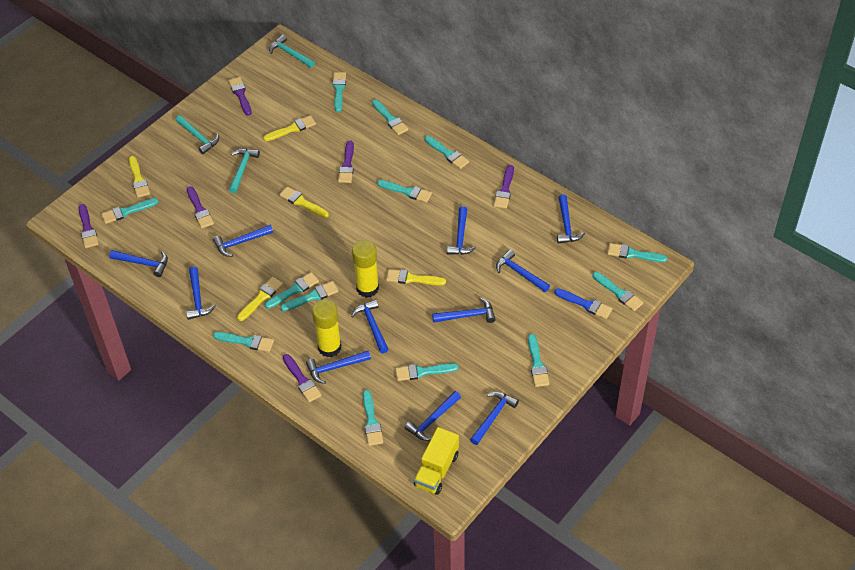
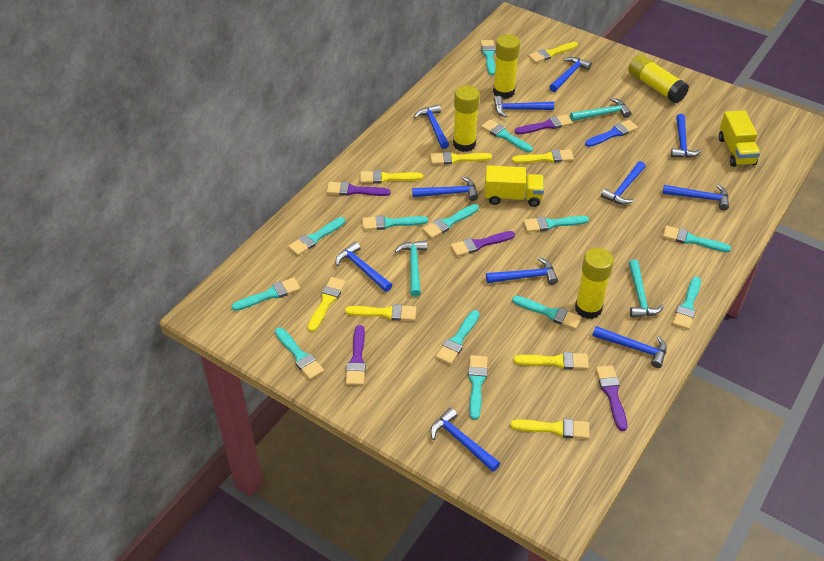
purple brush: 6 -> 5
yellow brush: 5 -> 8
yellow glue stick: 2 -> 4
yellow truck: 1 -> 2

